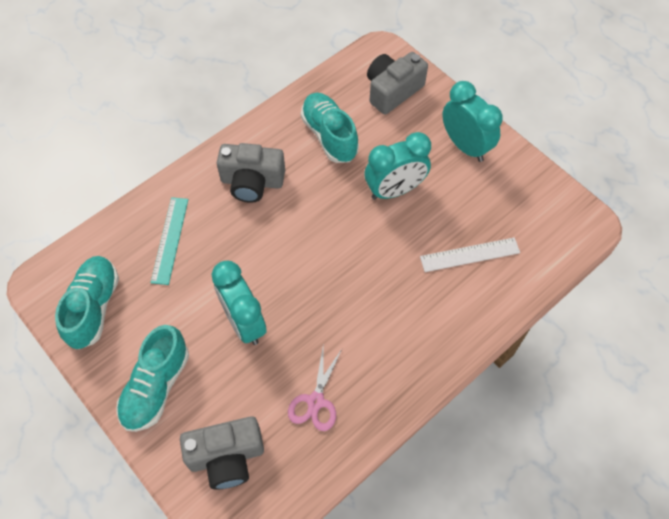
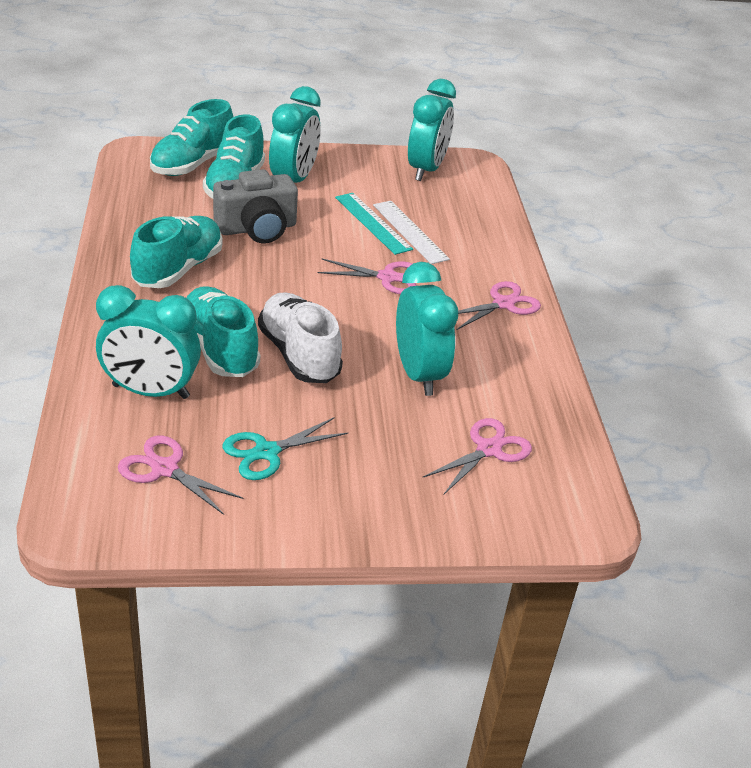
grey camera: 3 -> 1
pink scissors: 1 -> 4
turquoise clock: 3 -> 4
turquoise scissors: 0 -> 1
turquoise shoe: 3 -> 4
white shoe: 0 -> 1

